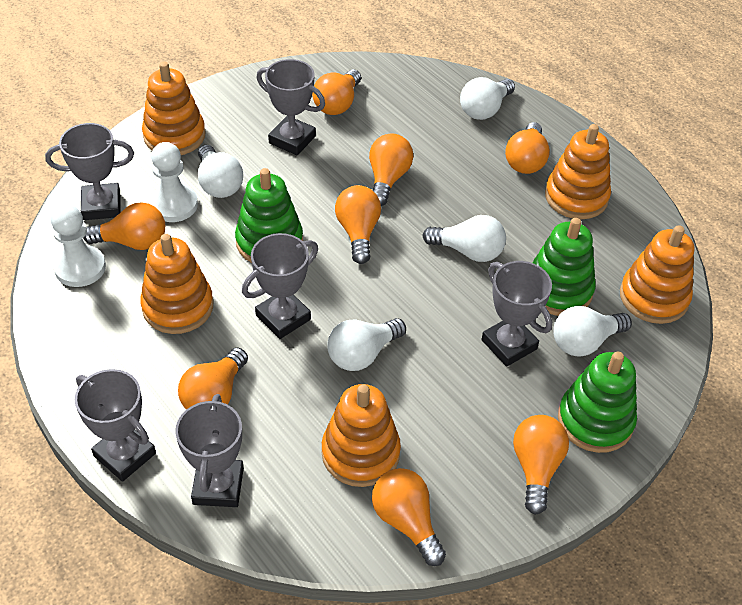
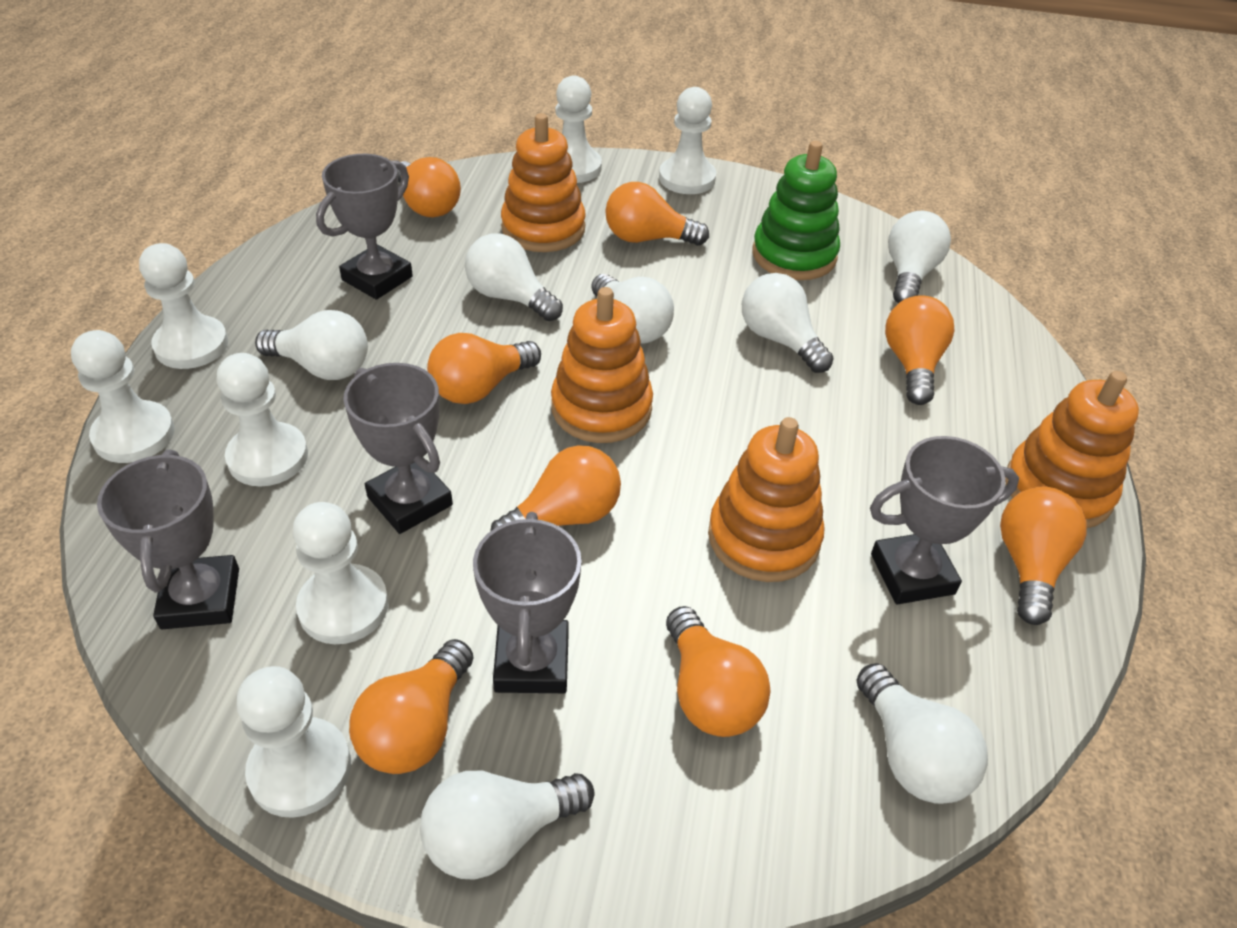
green stacking toy: 3 -> 1
grey trophy: 6 -> 5
orange stacking toy: 5 -> 4
white light bulb: 5 -> 7
white pawn: 2 -> 7

